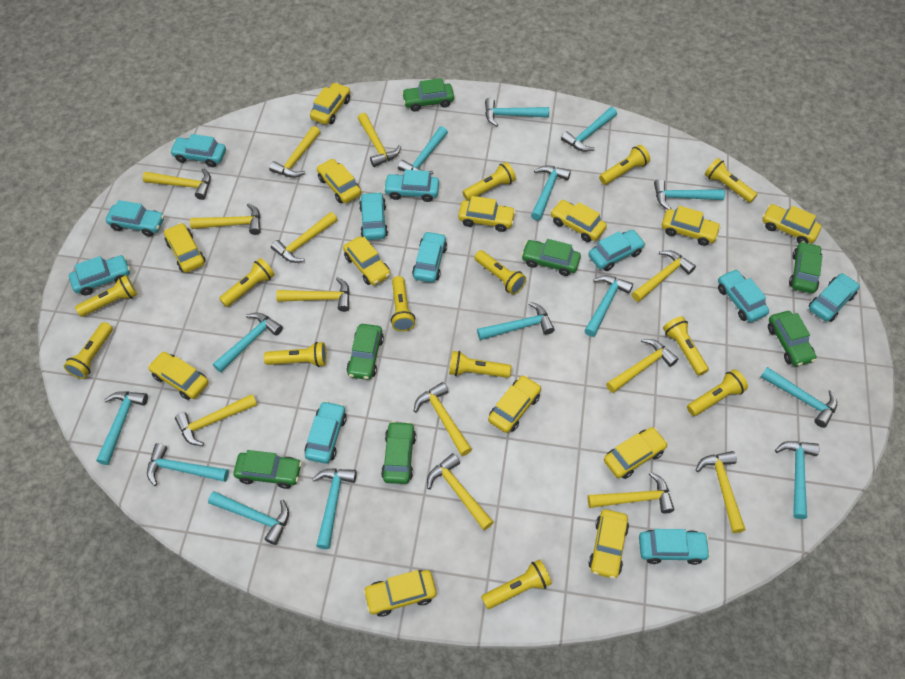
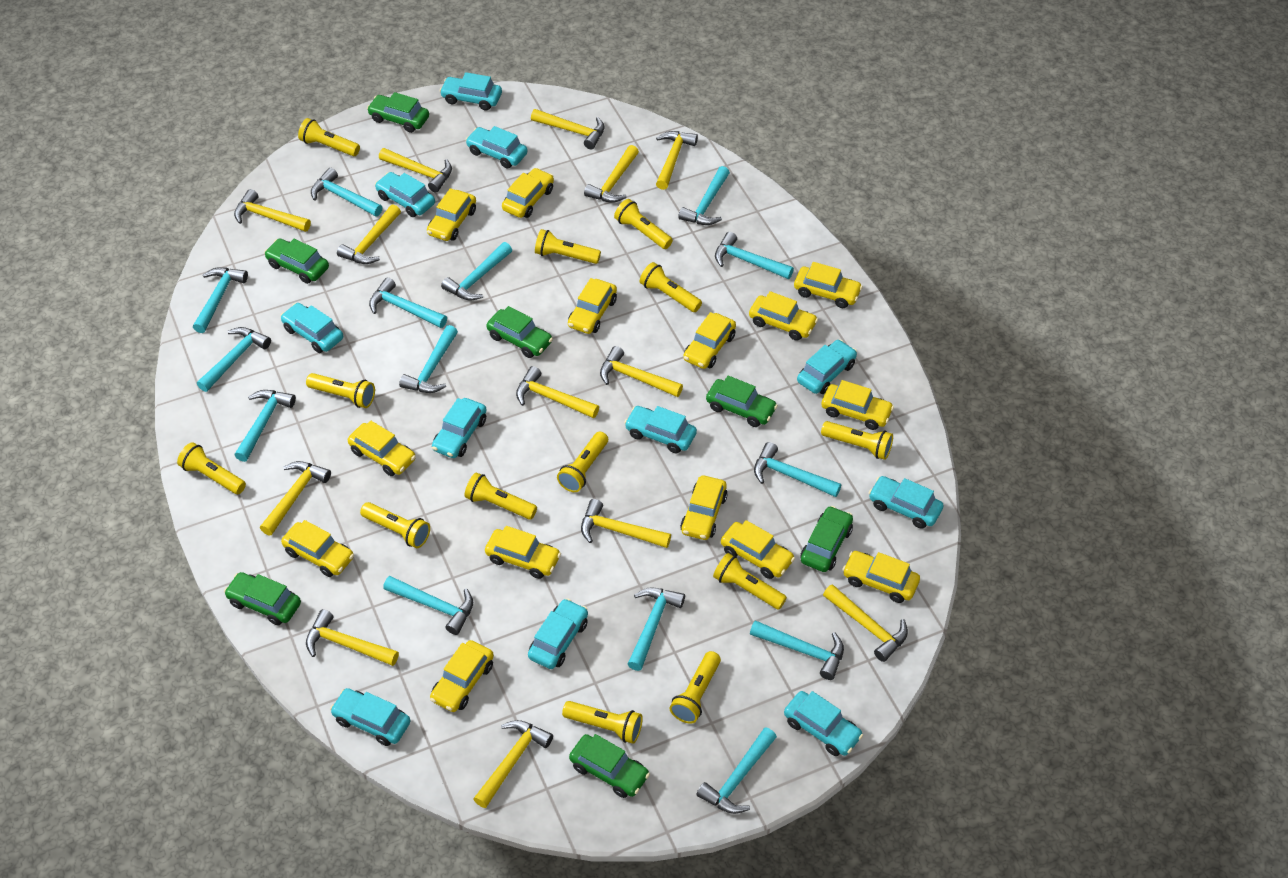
yellow car: 13 -> 14

